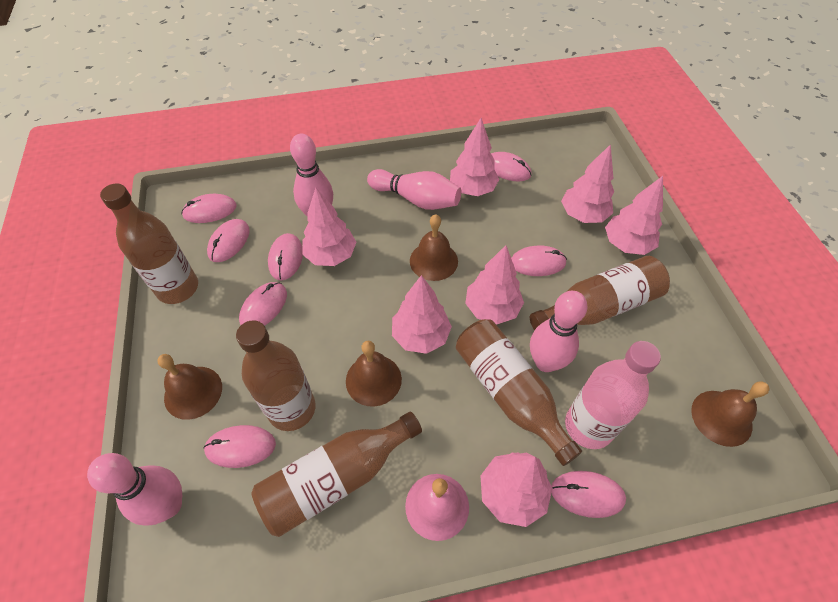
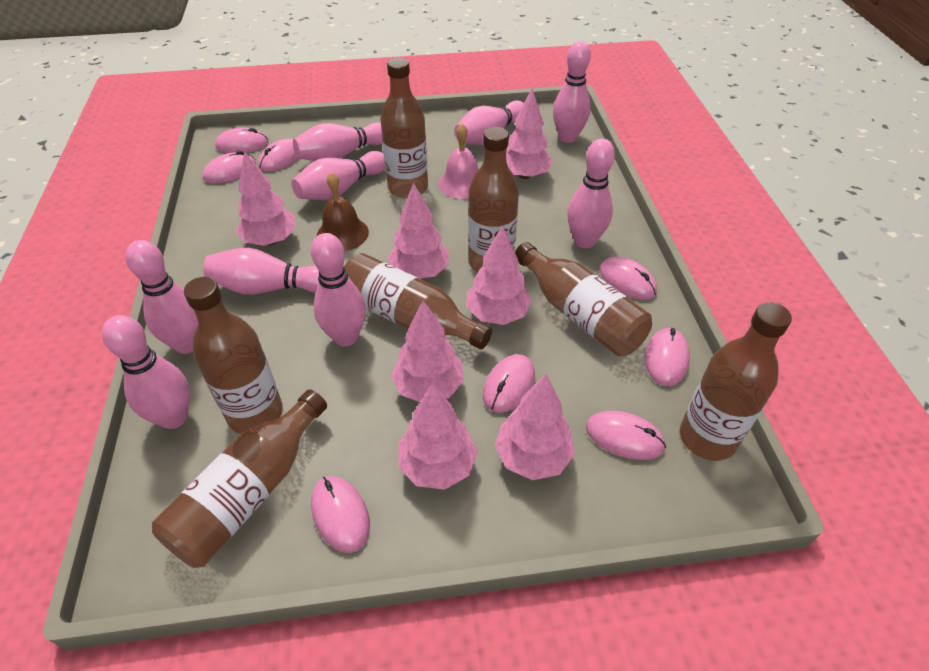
brown bell: 4 -> 1
brown bottle: 5 -> 7
pink bottle: 1 -> 0
pink bowling pin: 4 -> 9

